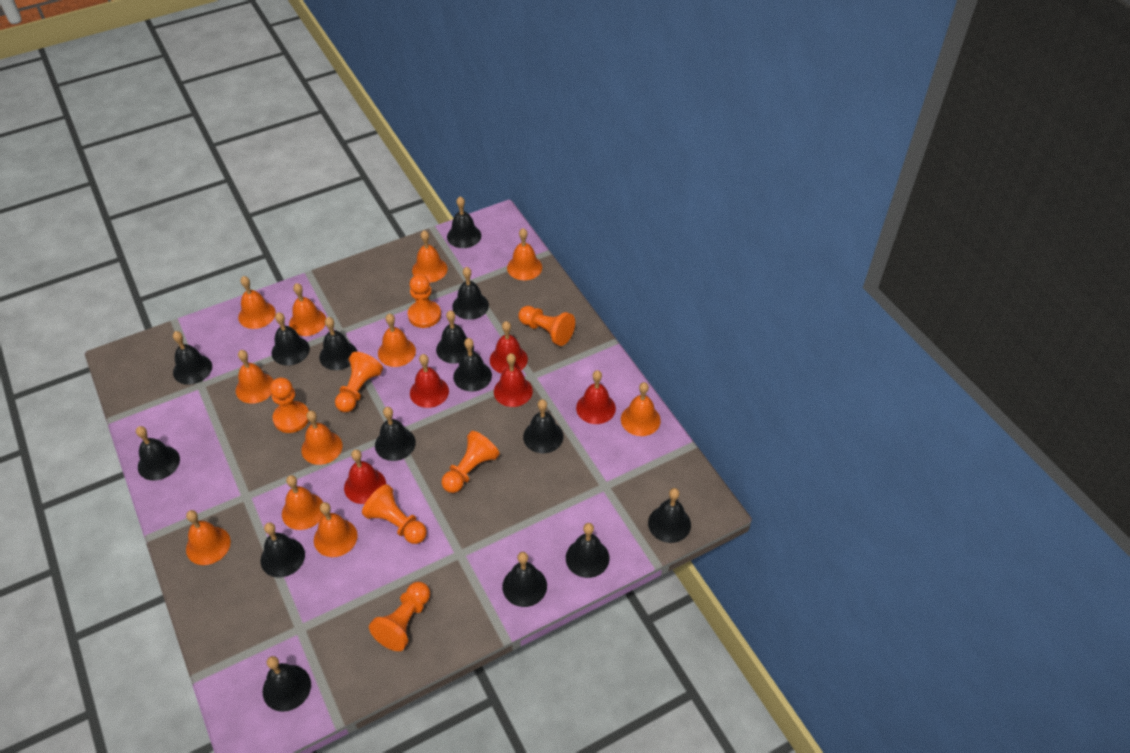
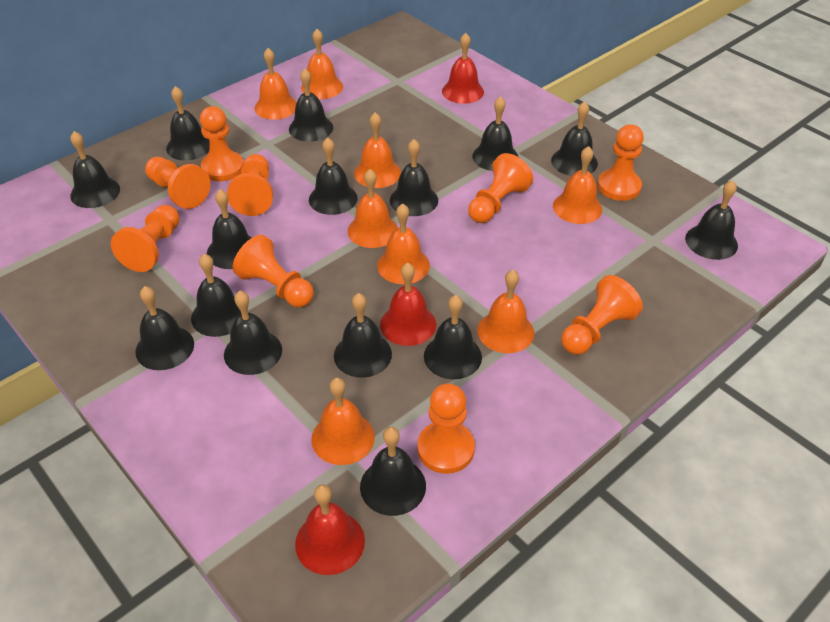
orange bell: 11 -> 8
orange pawn: 7 -> 9
red bell: 5 -> 3

